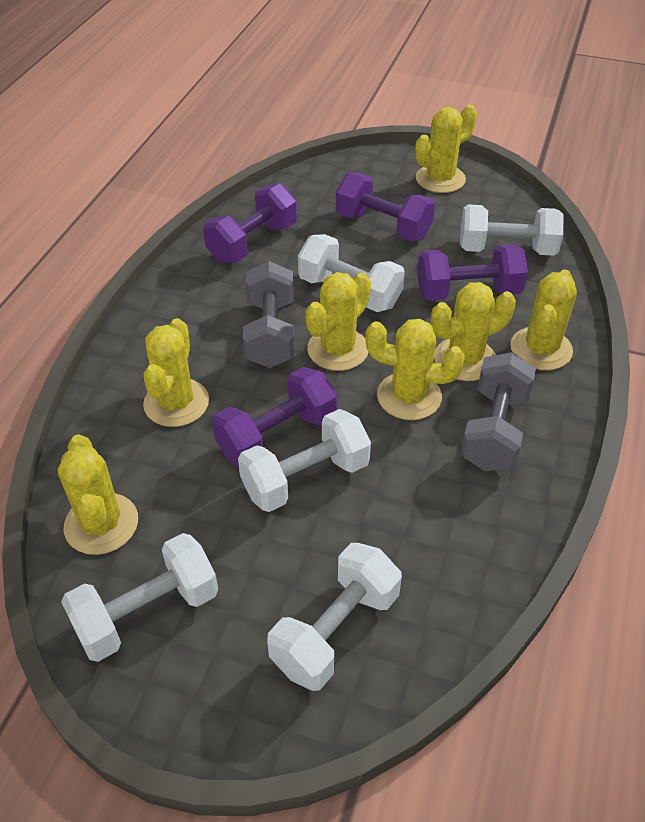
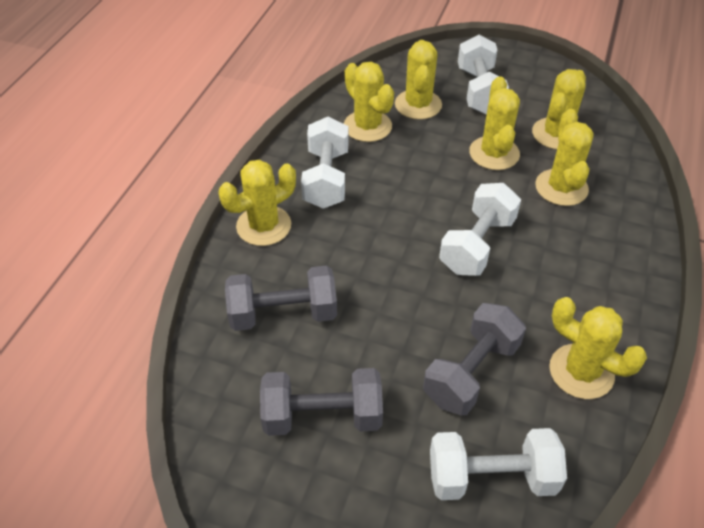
grey dumbbell: 2 -> 3
purple dumbbell: 4 -> 0
white dumbbell: 5 -> 4

